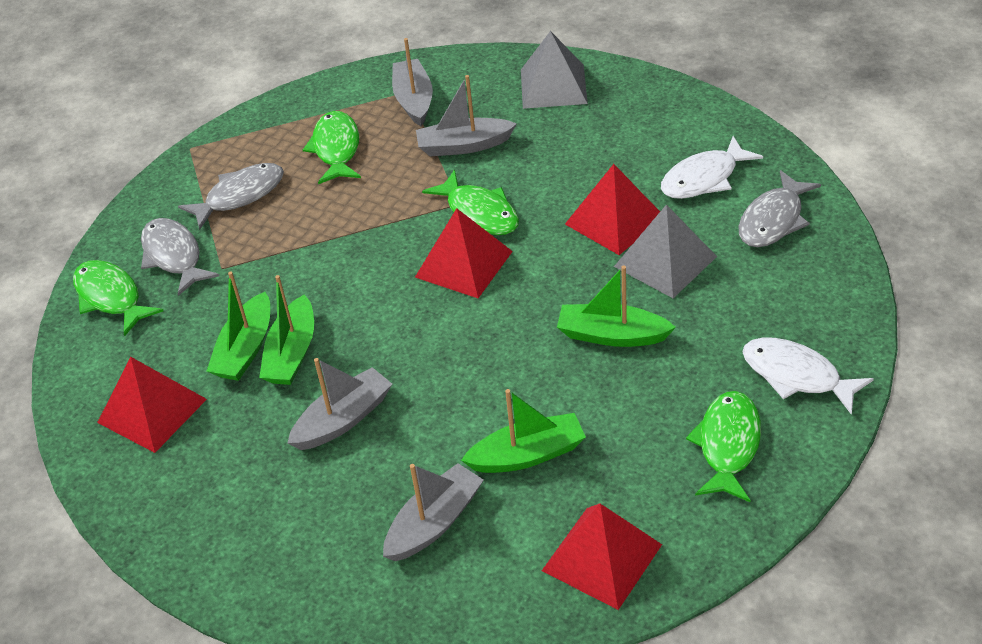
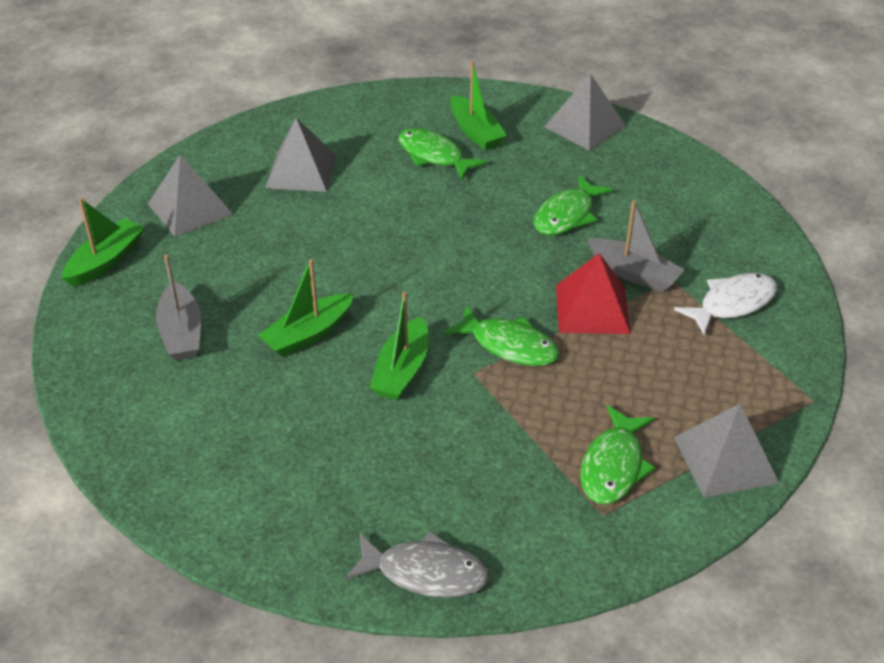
grey boat: 4 -> 2
grey fish: 3 -> 1
grey pyramid: 2 -> 4
red pyramid: 4 -> 1
white fish: 2 -> 1

